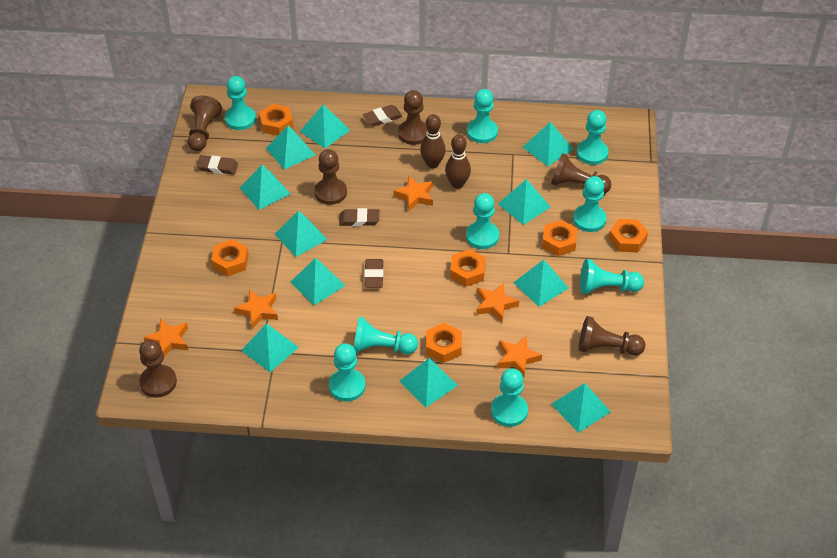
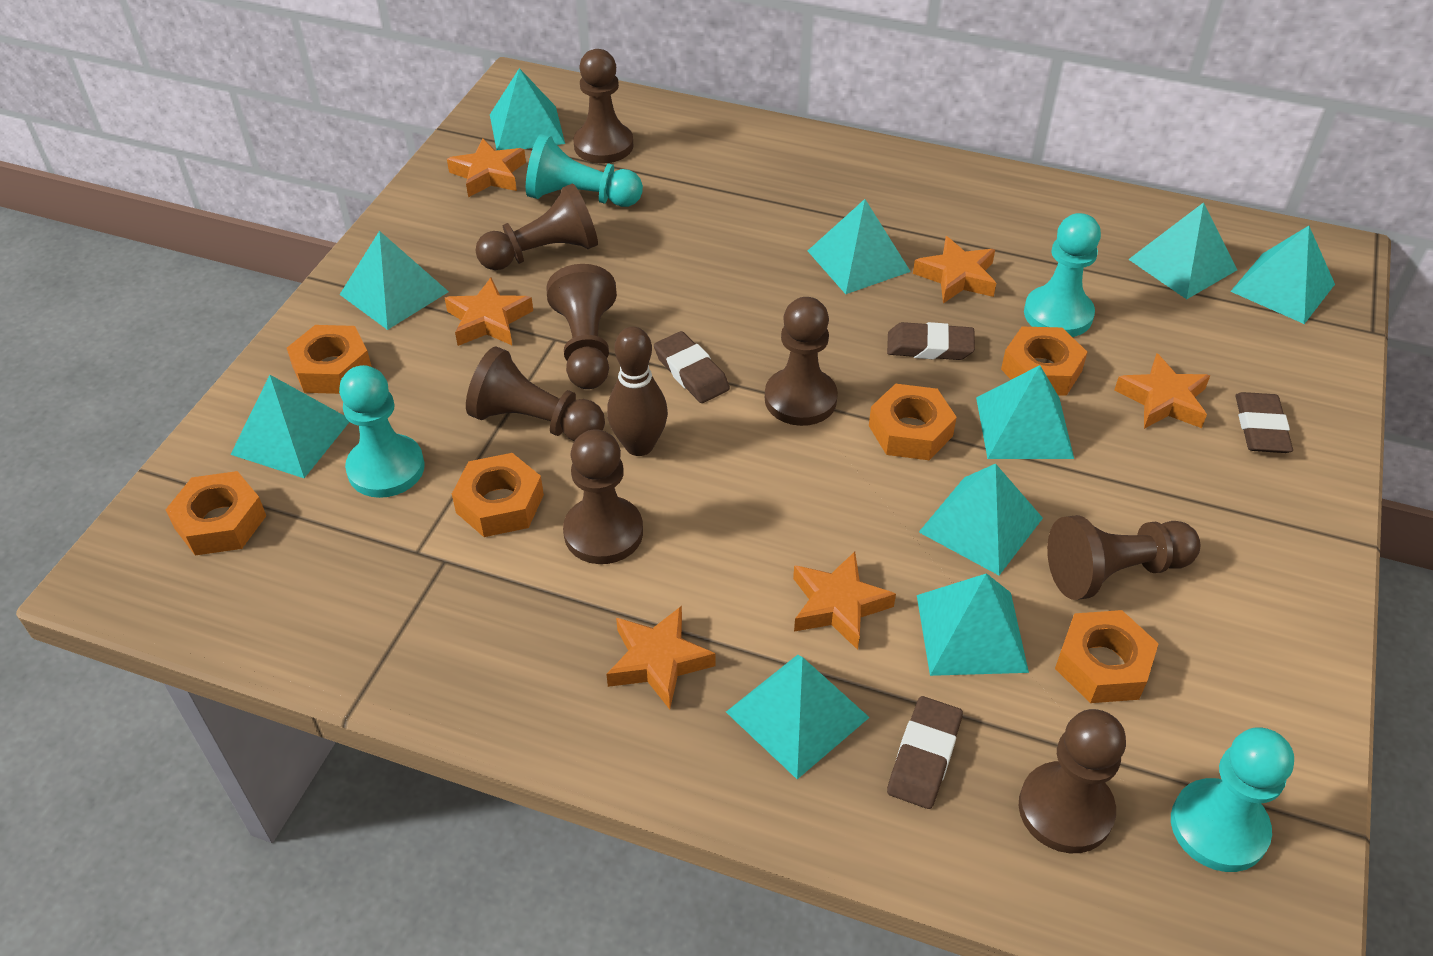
brown bowling pin: 2 -> 1
brown pawn: 6 -> 8
orange star: 5 -> 6
turquoise pawn: 9 -> 4
turquoise pyramid: 11 -> 10

